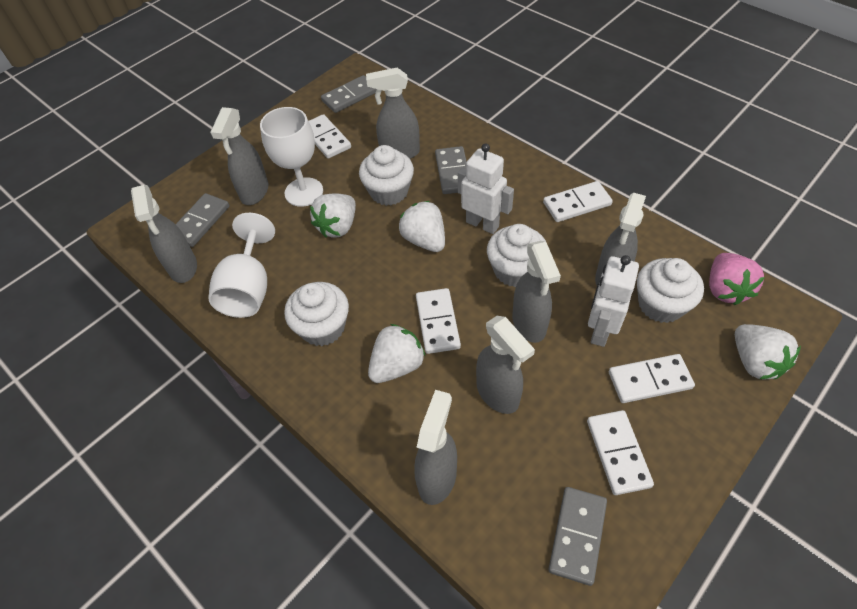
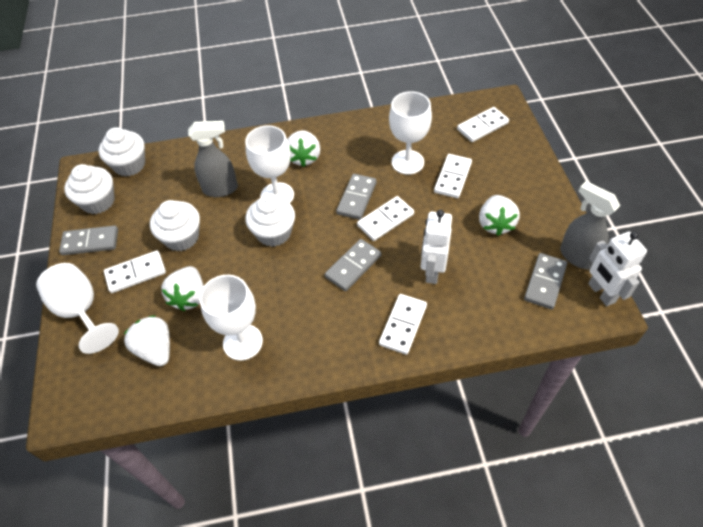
grey spray bottle: 7 -> 2
pink strawberry: 1 -> 0
white goblet: 2 -> 4

